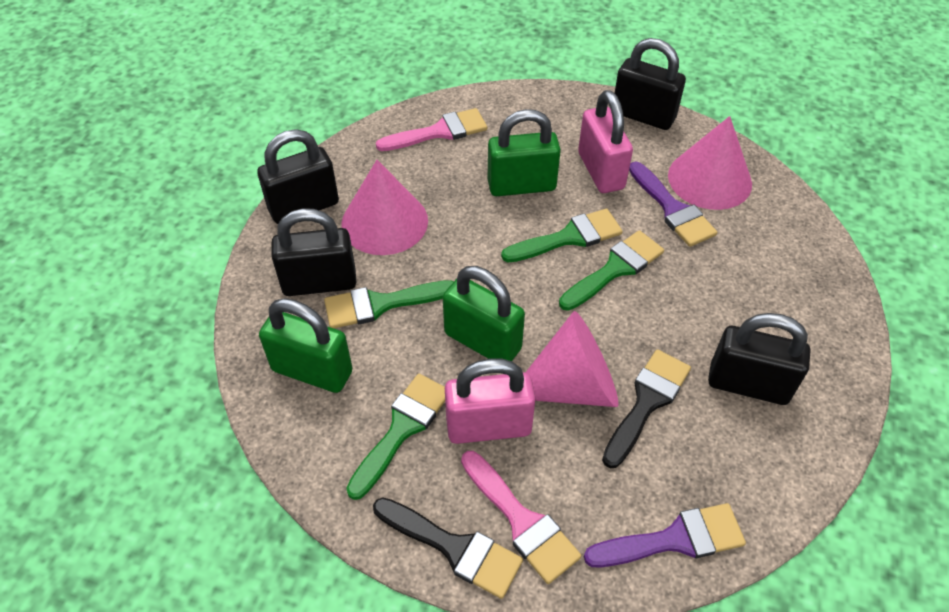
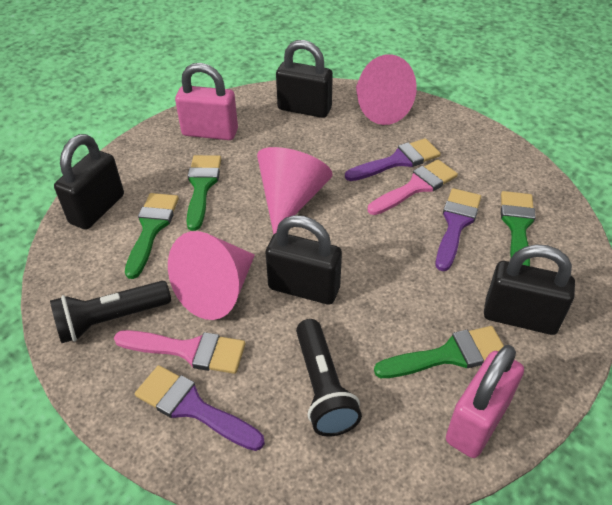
black brush: 2 -> 0
black flashlight: 0 -> 2
green padlock: 3 -> 0
purple brush: 2 -> 3

